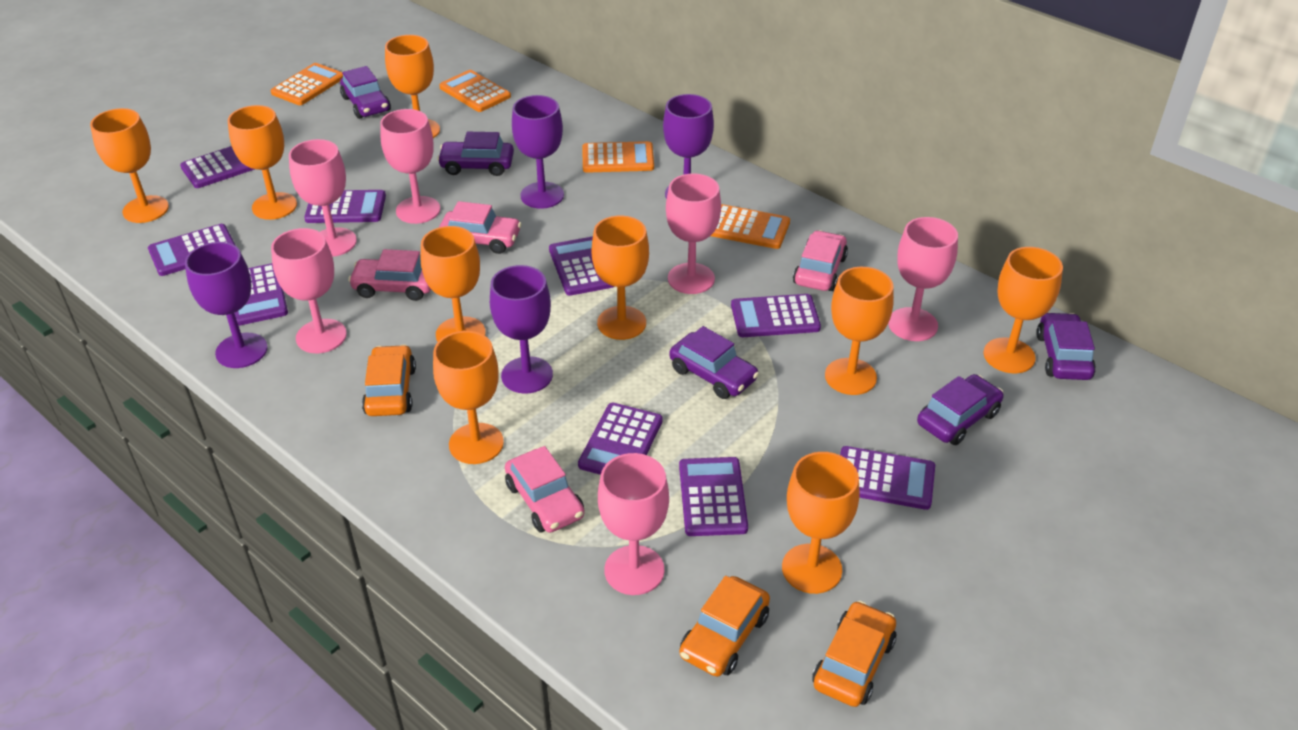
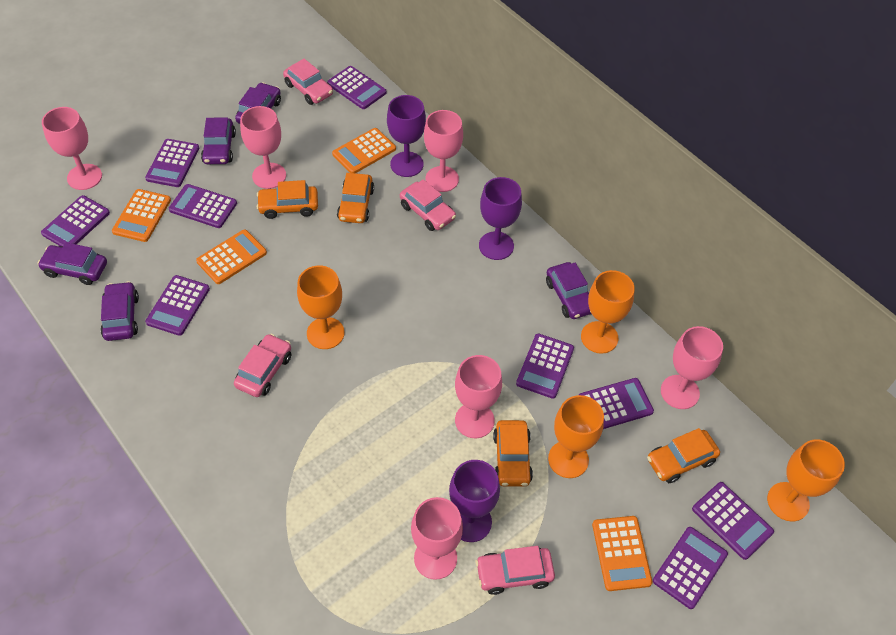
orange car: 3 -> 4
orange goblet: 9 -> 4
purple goblet: 4 -> 3

